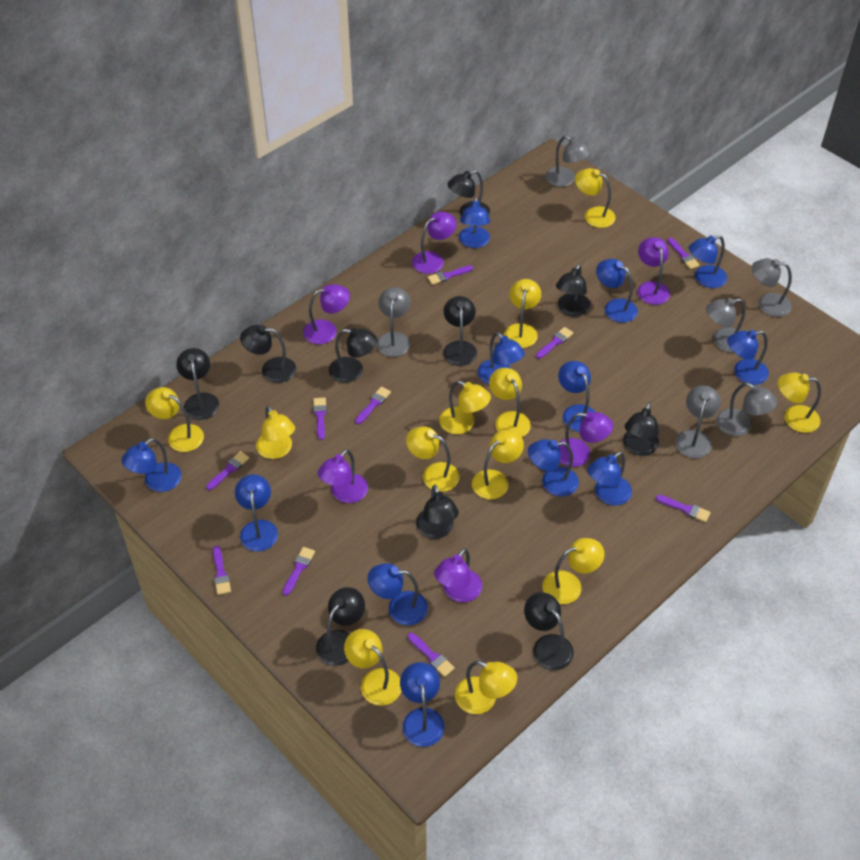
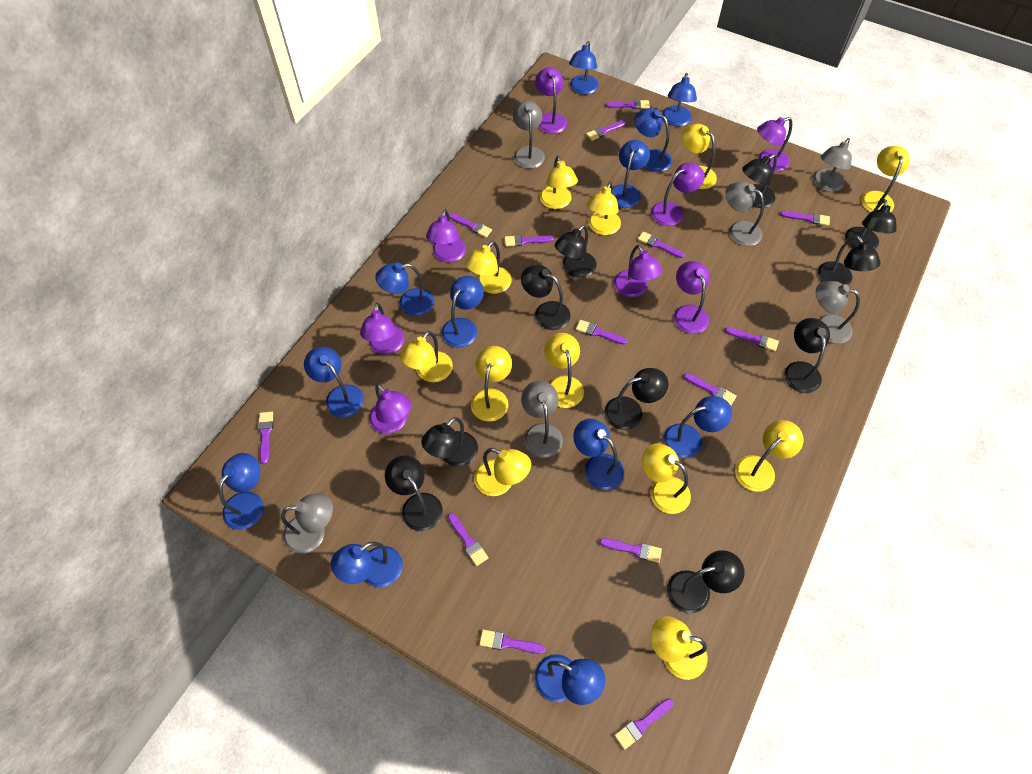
purple brush: 10 -> 14
purple lamp: 6 -> 8

